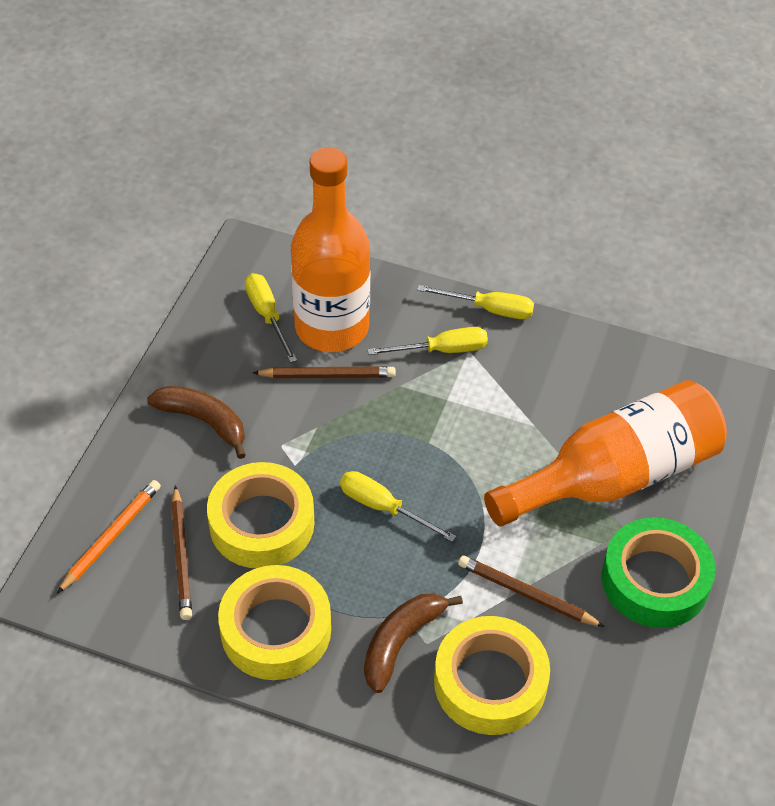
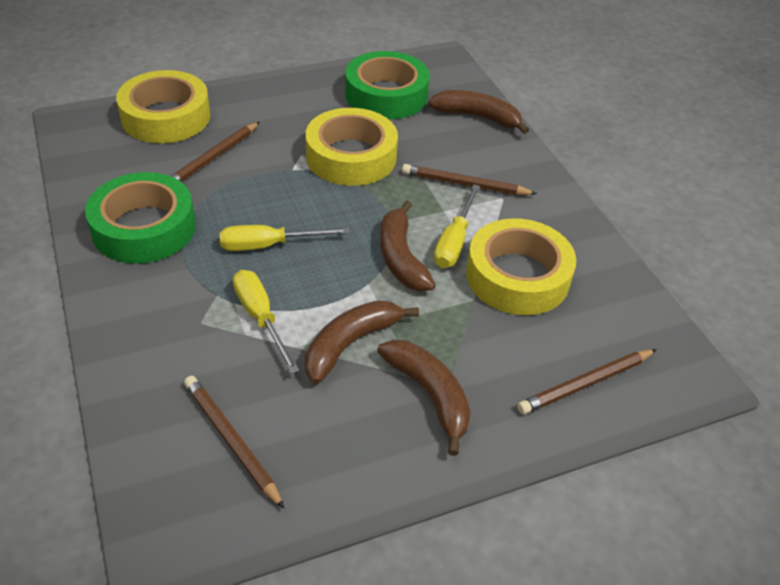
brown banana: 2 -> 4
brown pencil: 3 -> 4
green tape: 1 -> 2
orange bottle: 2 -> 0
orange pencil: 1 -> 0
yellow screwdriver: 4 -> 3

